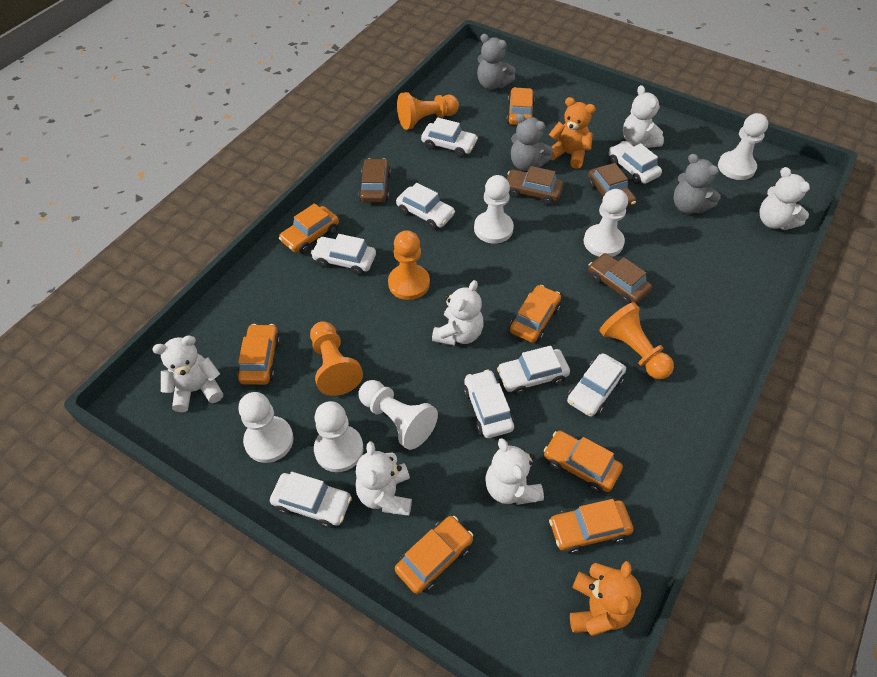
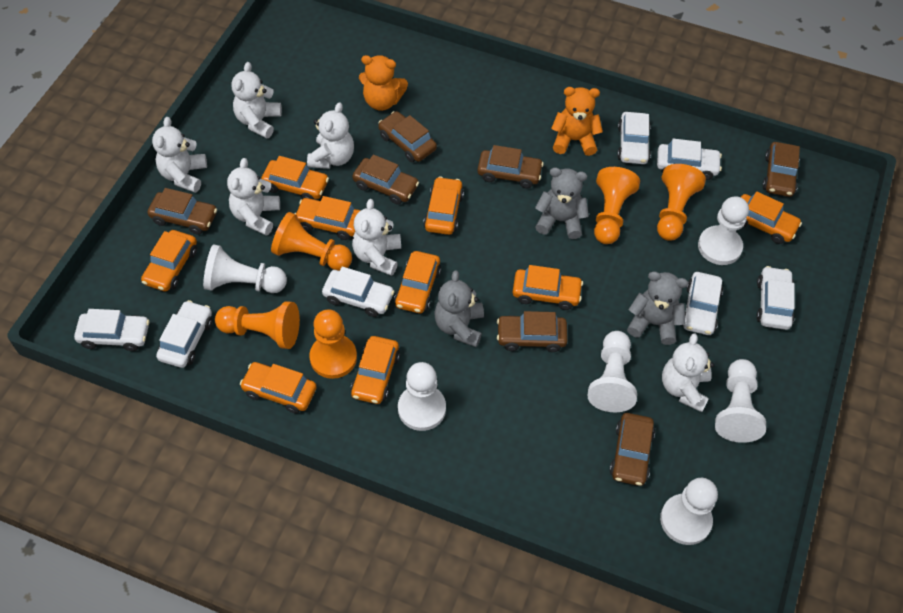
brown car: 4 -> 7
orange car: 7 -> 9
orange pawn: 4 -> 5
white car: 8 -> 7

